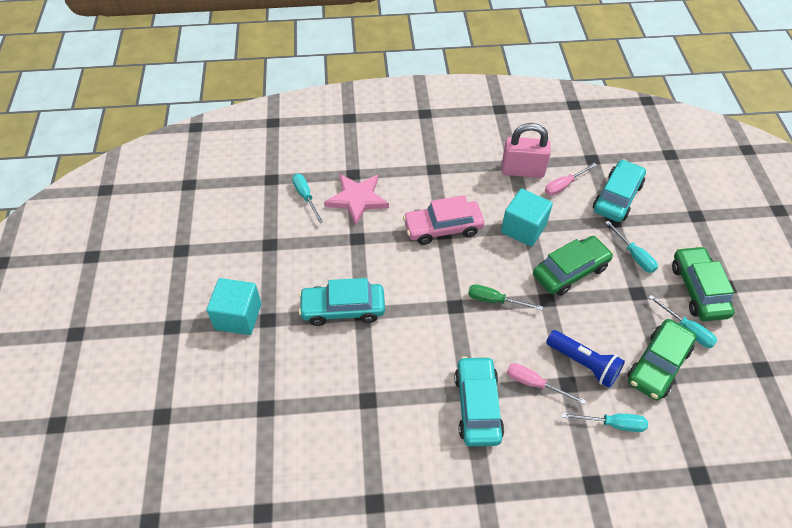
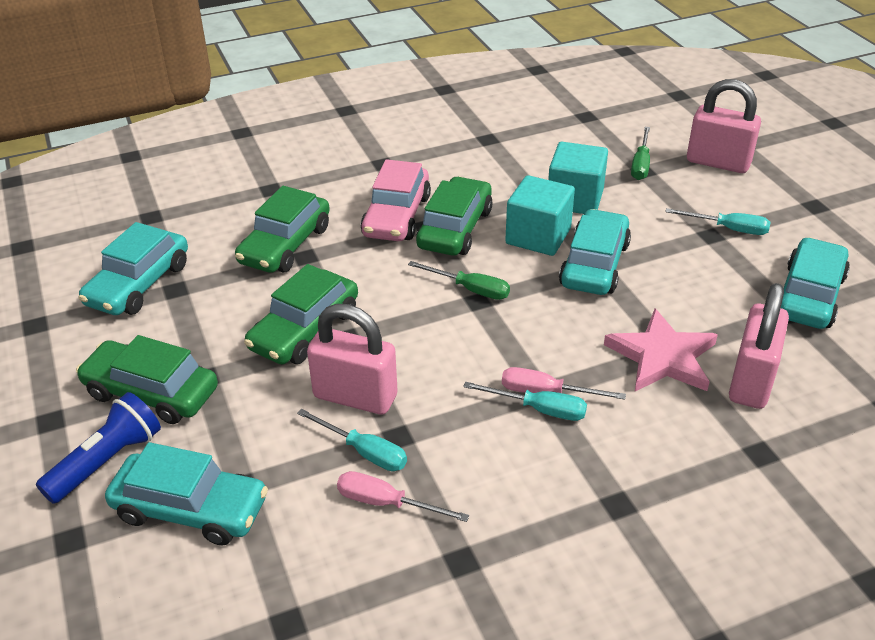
green car: 3 -> 4
green screwdriver: 1 -> 2
pink padlock: 1 -> 3
turquoise car: 3 -> 4
turquoise screwdriver: 4 -> 3

